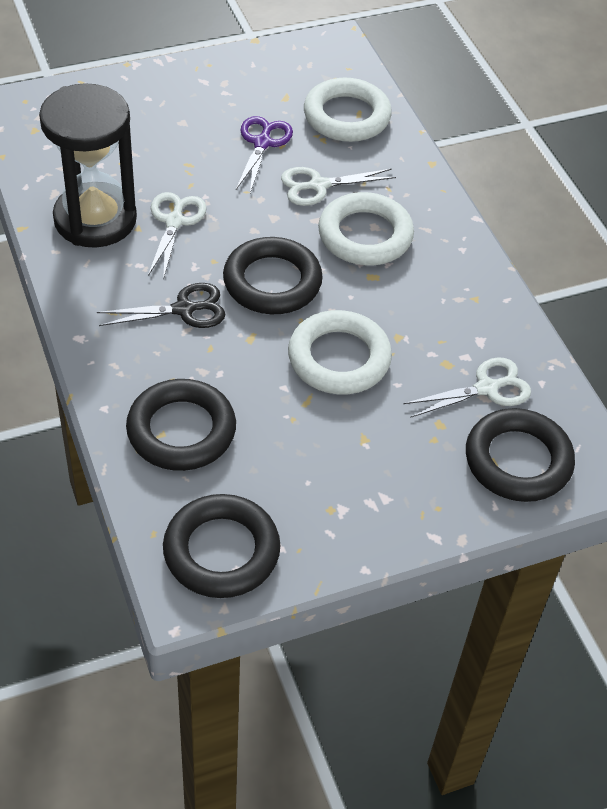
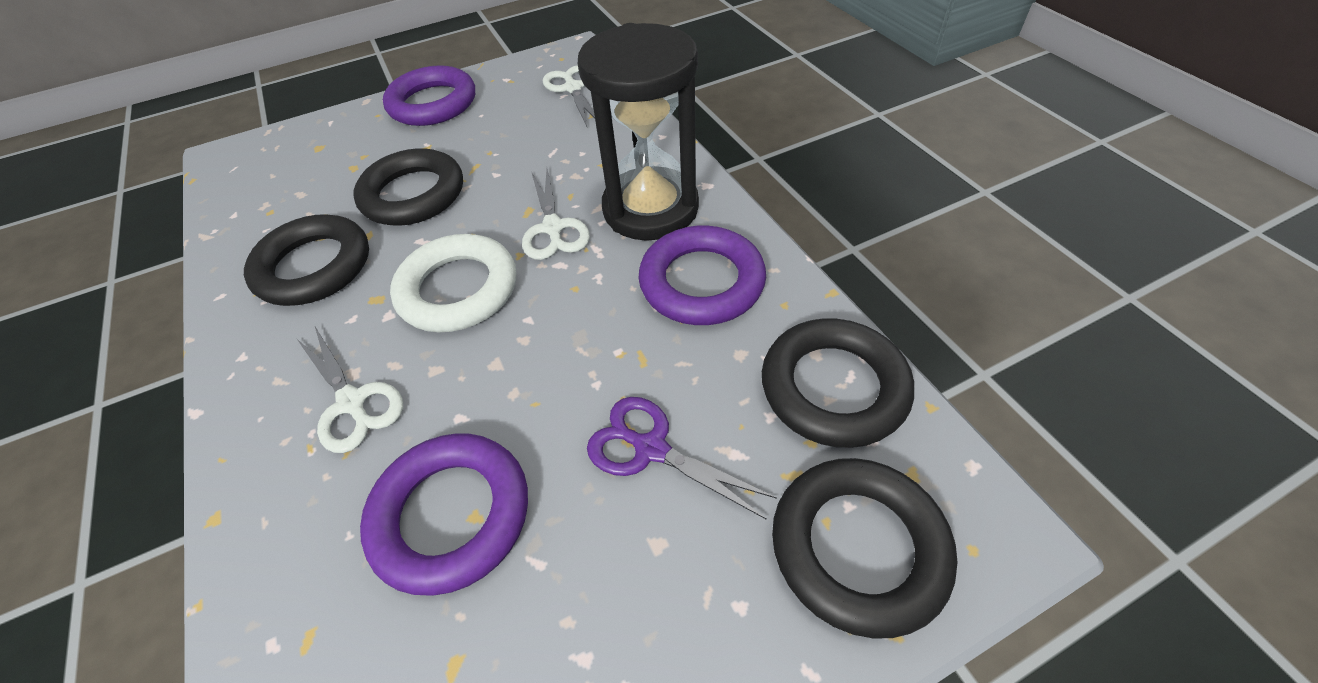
black scissors: 1 -> 0
purple ring: 0 -> 3
white ring: 3 -> 1

